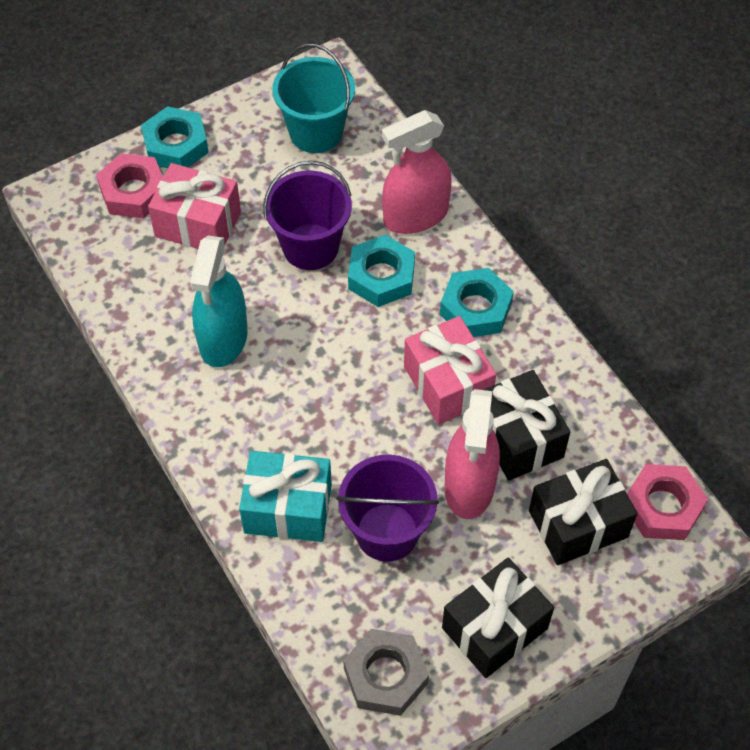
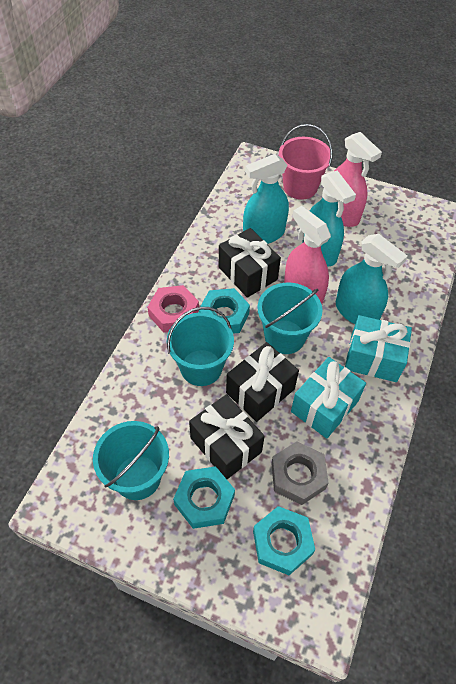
pink bucket: 0 -> 1
pink gift: 2 -> 0
pink nut: 2 -> 1
purple bucket: 2 -> 0
turquoise bucket: 1 -> 3
turquoise gift: 1 -> 2
turquoise spray bottle: 1 -> 3

